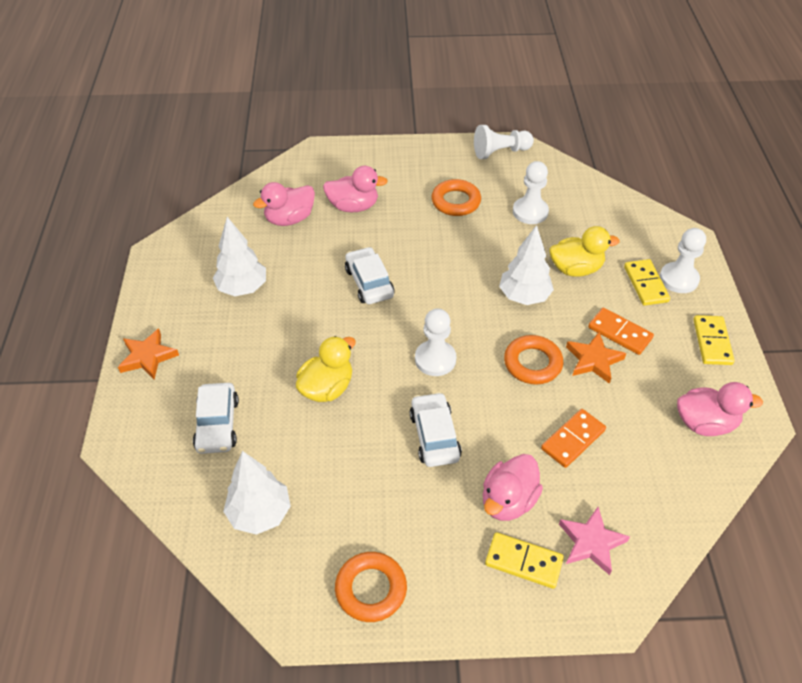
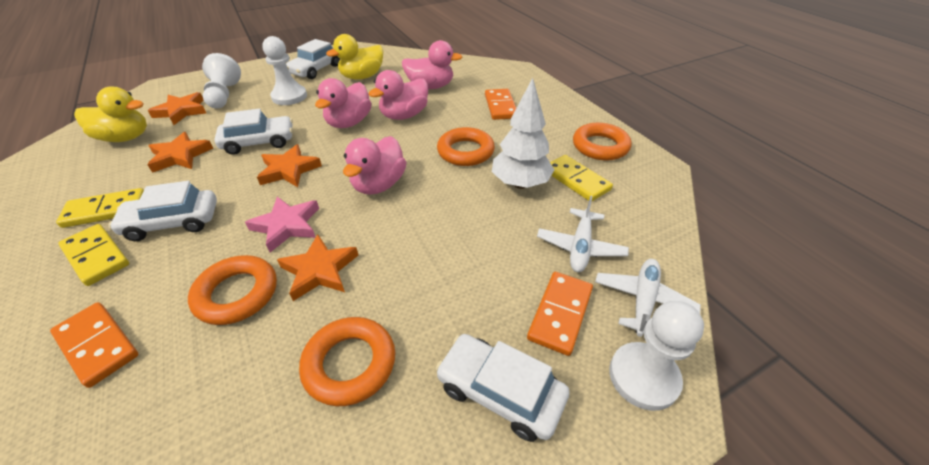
orange domino: 2 -> 3
orange ring: 3 -> 4
orange star: 2 -> 4
white car: 3 -> 4
white pawn: 4 -> 3
white plane: 0 -> 2
white tree: 3 -> 1

